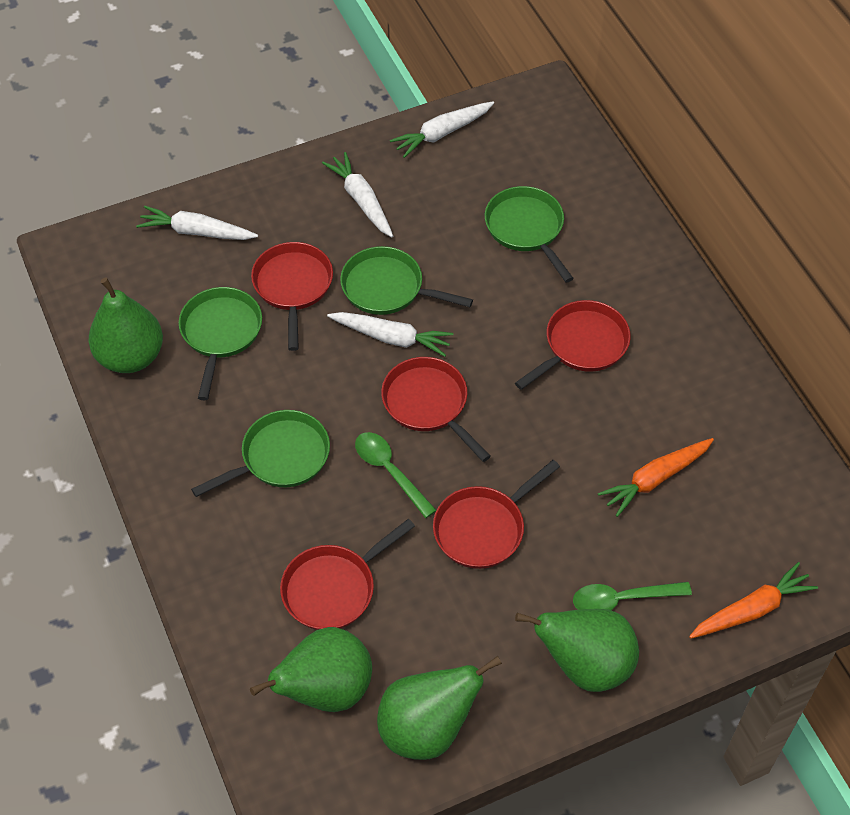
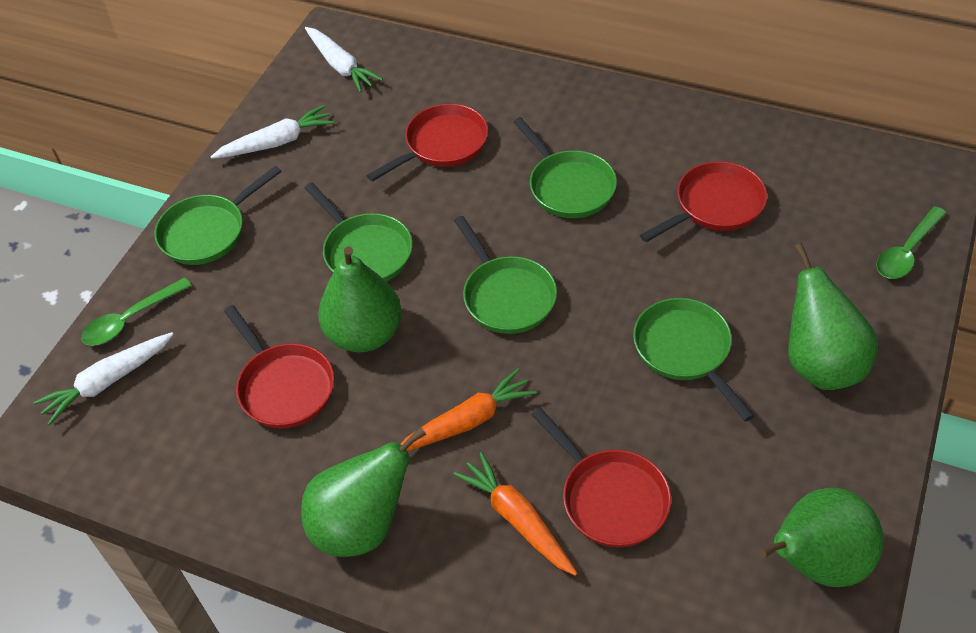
green pan: 4 -> 5
red pan: 5 -> 4
white carrot: 4 -> 3

